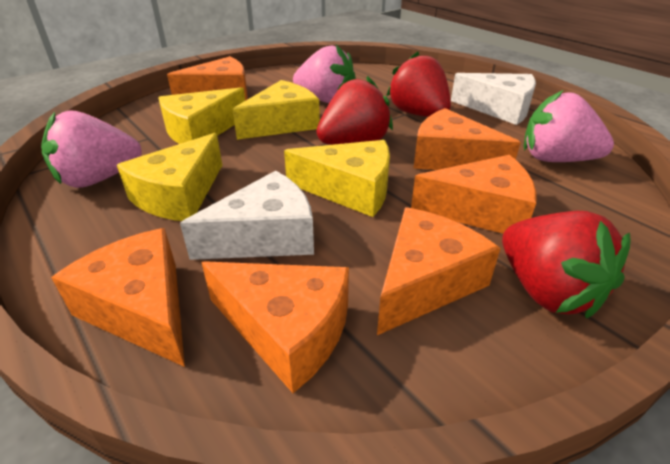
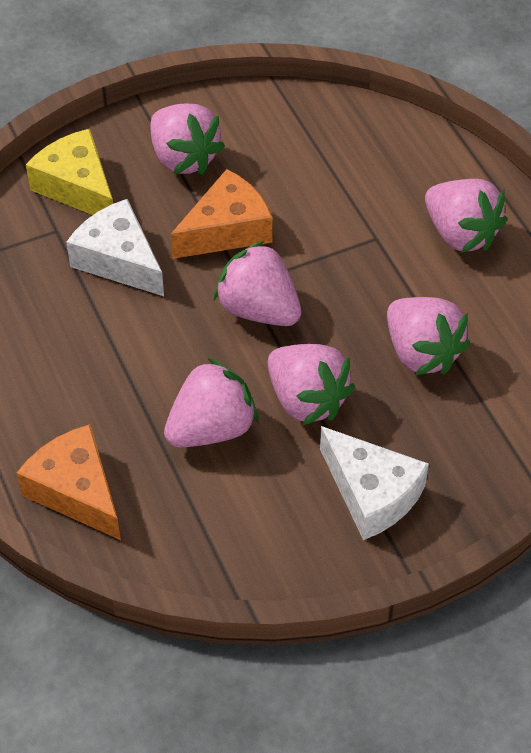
orange cheese: 6 -> 2
pink strawberry: 3 -> 6
red strawberry: 3 -> 0
yellow cheese: 4 -> 1

